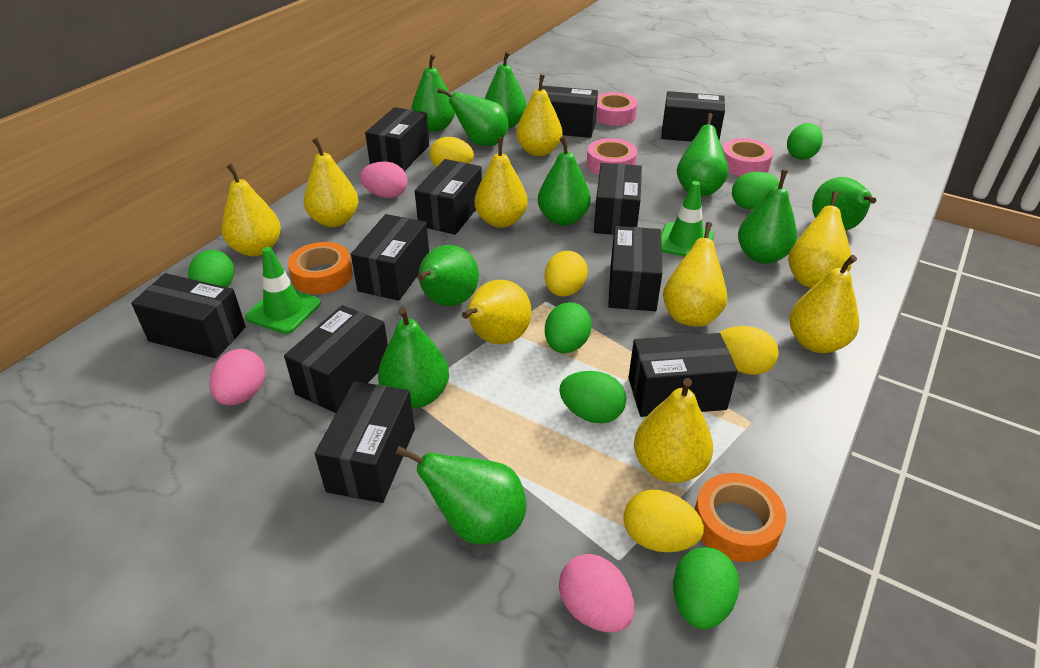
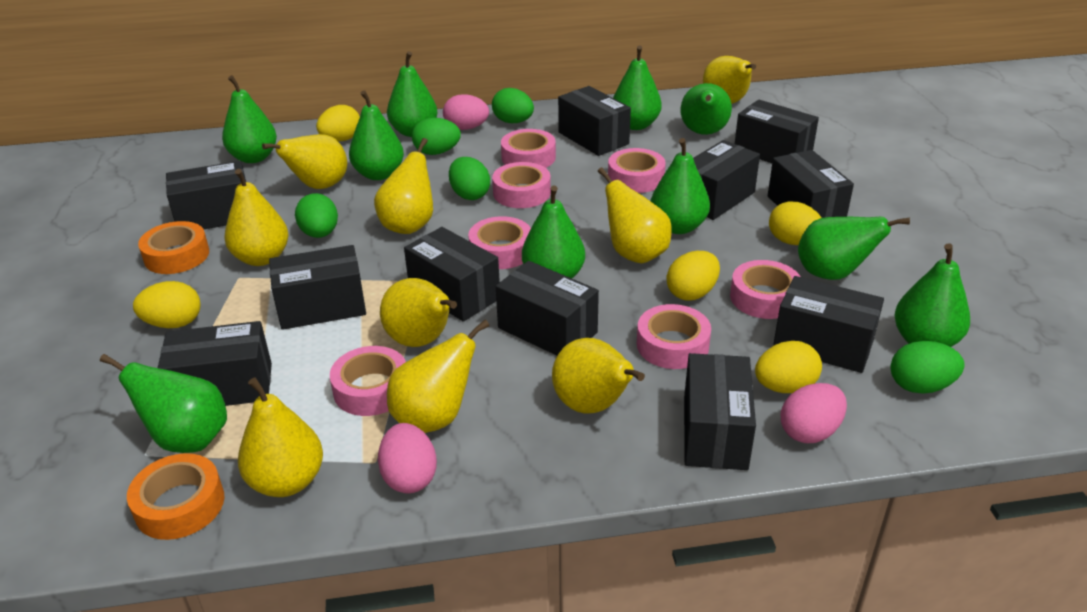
green egg: 6 -> 5
green traffic cone: 2 -> 0
pink tape: 3 -> 7
yellow egg: 4 -> 5

